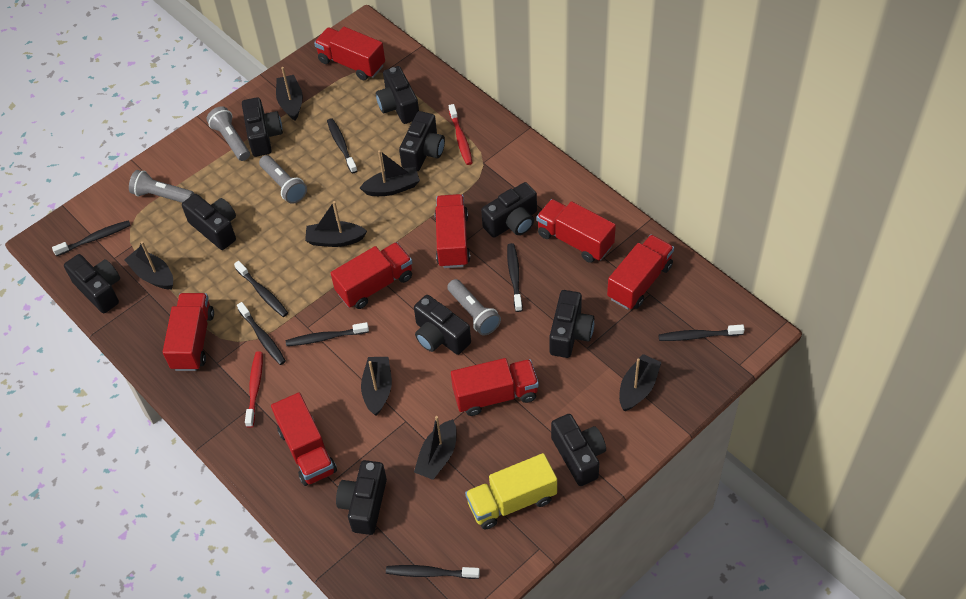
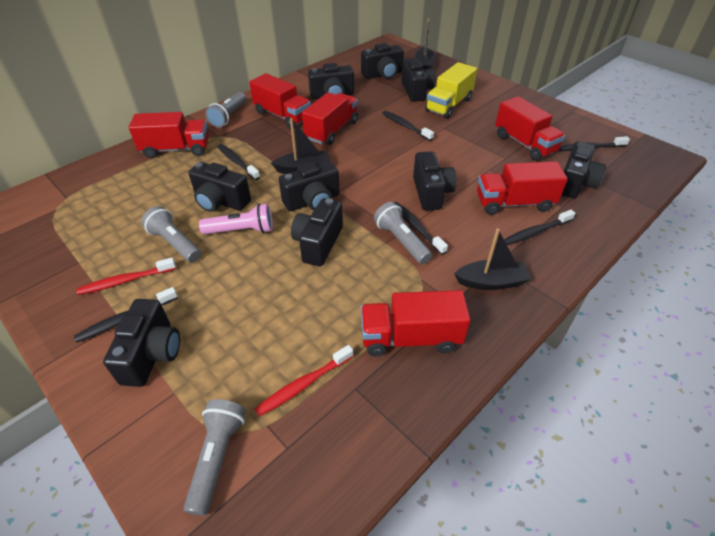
black boat: 7 -> 3
black camera: 10 -> 9
black toothbrush: 8 -> 6
pink flashlight: 0 -> 1
red truck: 8 -> 6

